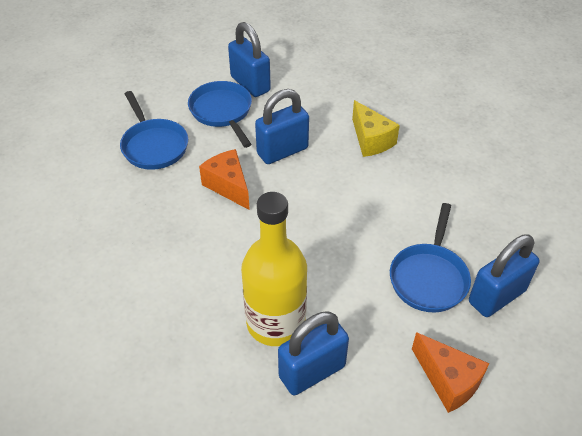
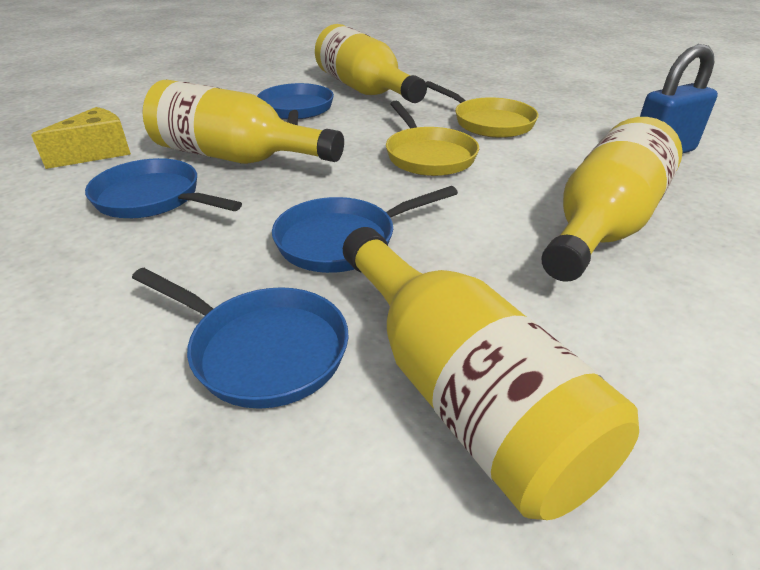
blue padlock: 4 -> 1
blue pan: 3 -> 4
orange cheese: 2 -> 0
yellow bottle: 1 -> 4
yellow pan: 0 -> 2

